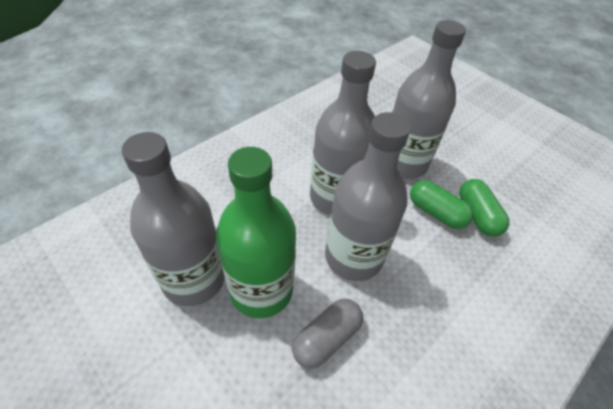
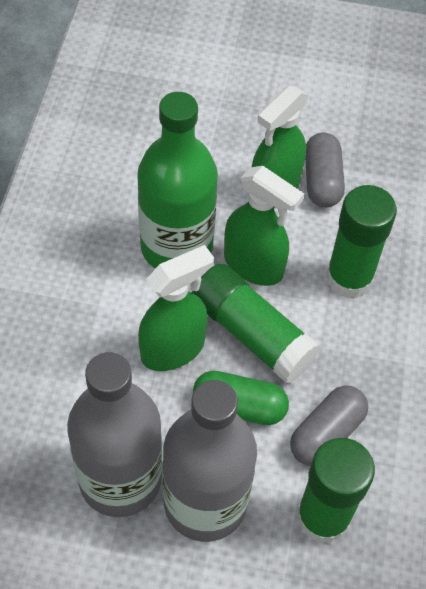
green capsule: 2 -> 1
green glue stick: 0 -> 3
green spray bottle: 0 -> 3
grey bottle: 4 -> 2
grey capsule: 1 -> 2

